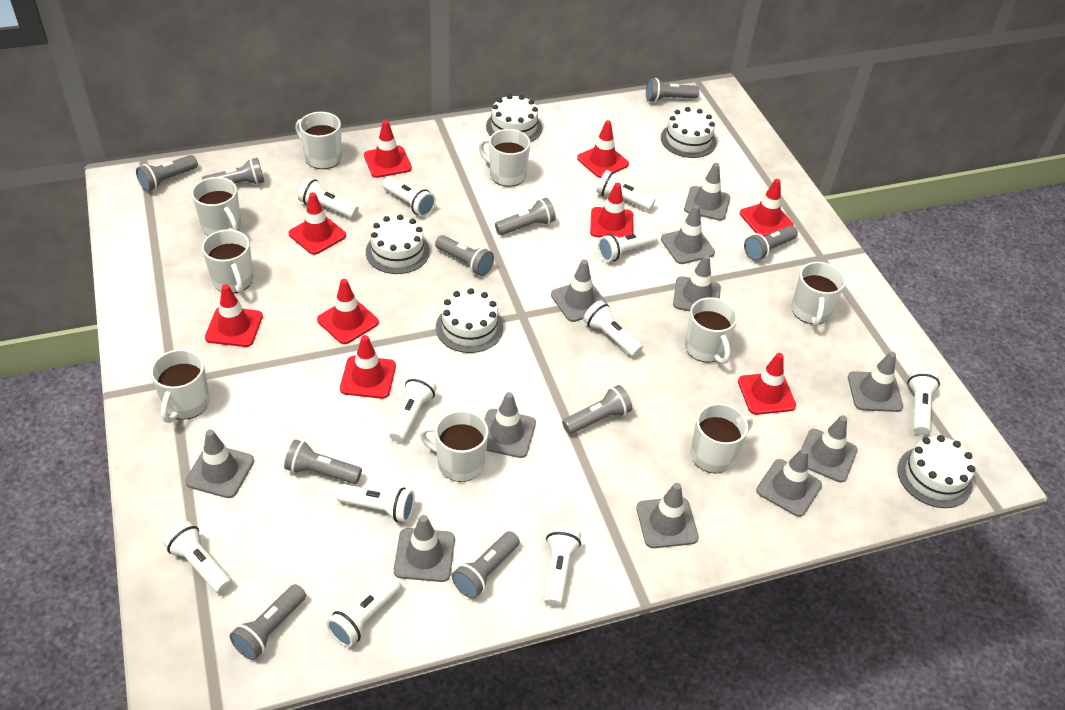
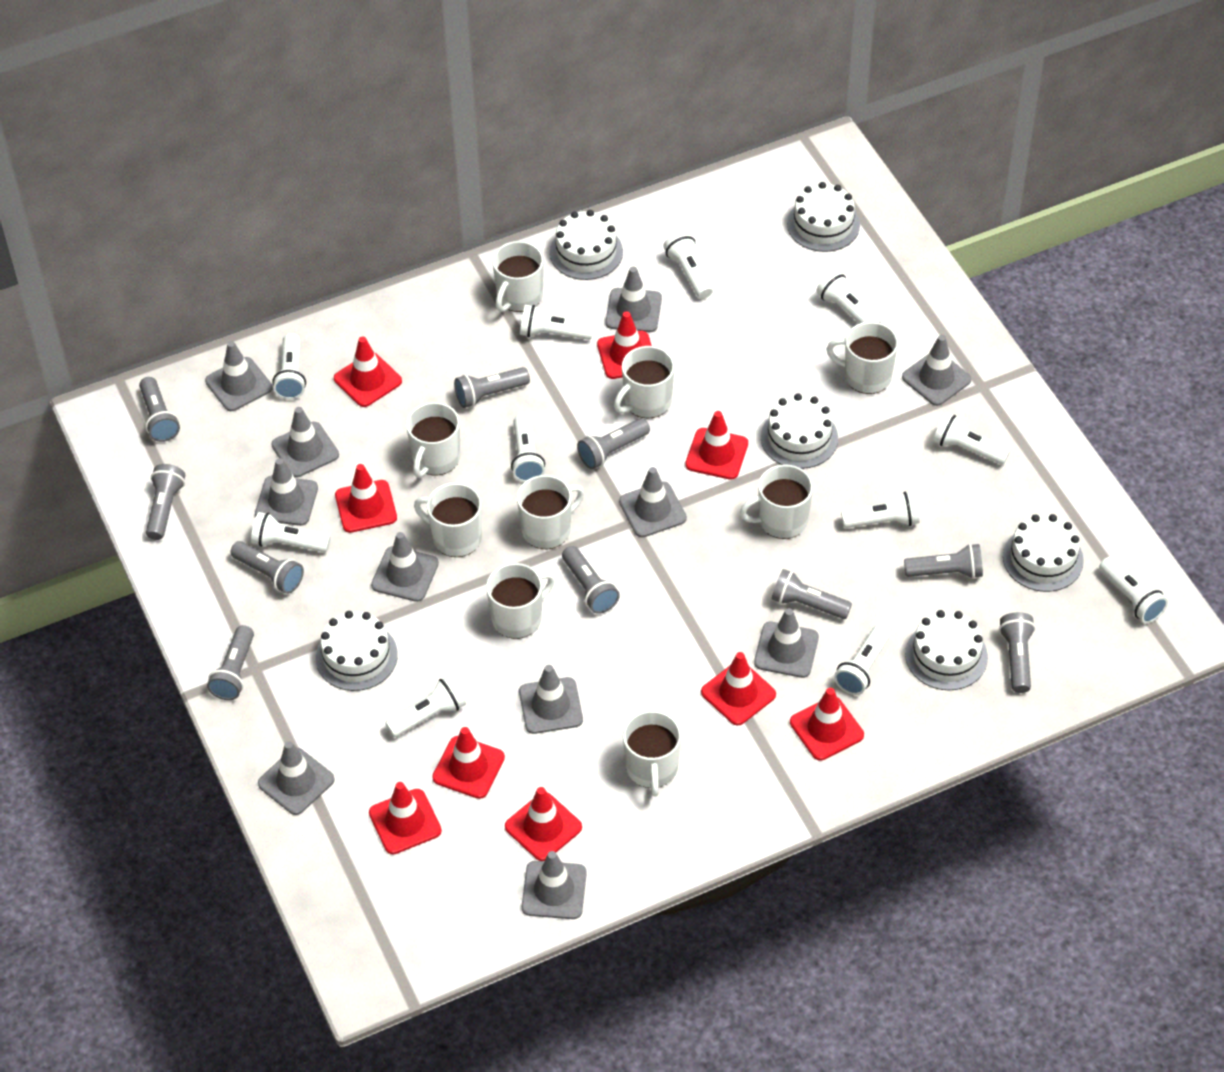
white cake: 5 -> 6

